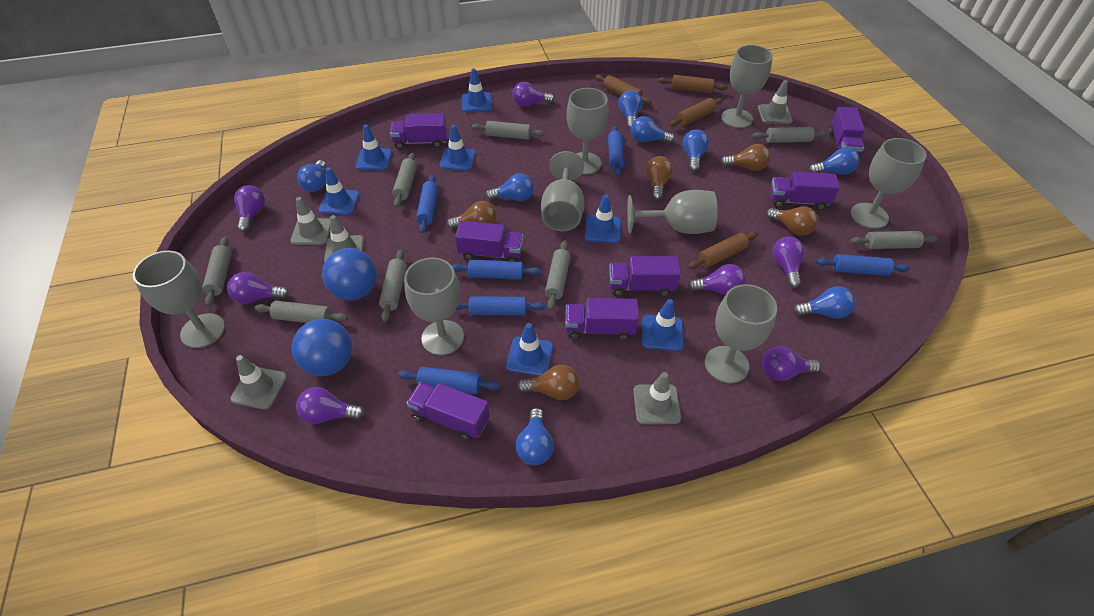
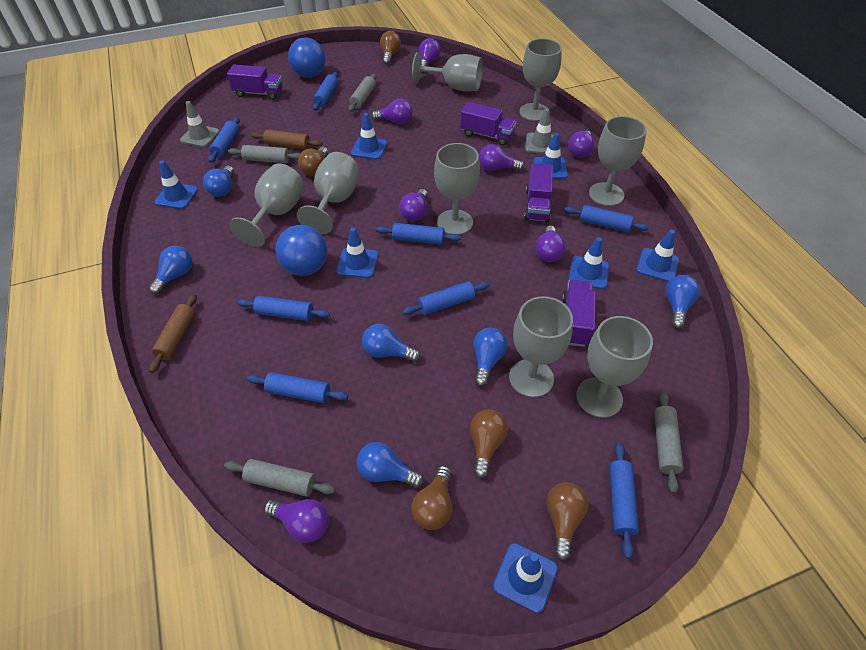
blue light bulb: 8 -> 6
blue rolling pin: 6 -> 8
brown rolling pin: 4 -> 2
grey rolling pin: 8 -> 4
grey traffic cone: 5 -> 2
purple truck: 7 -> 4

